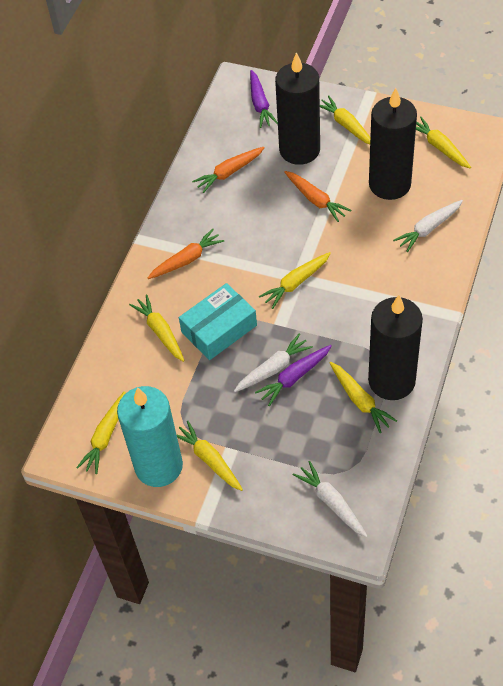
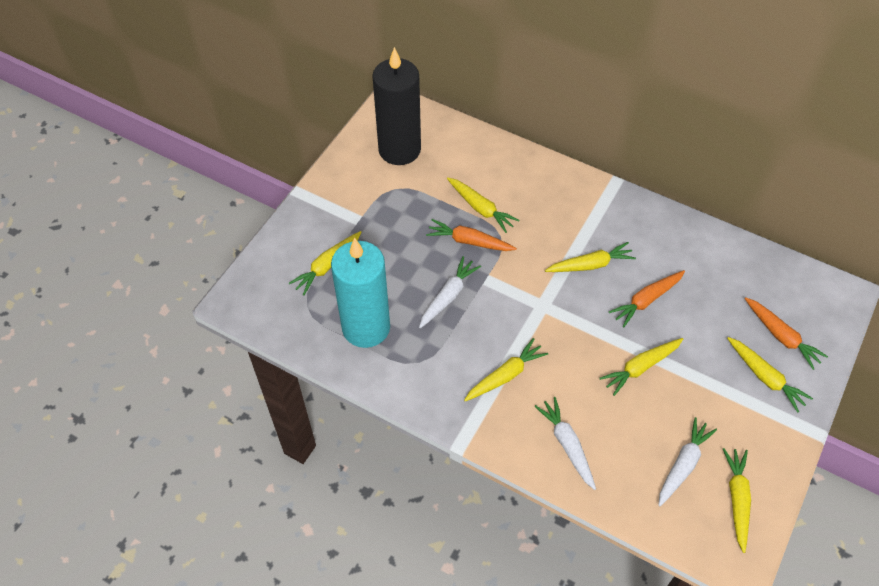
black candle: 3 -> 1
purple carrot: 2 -> 0
turquoise box: 1 -> 0

